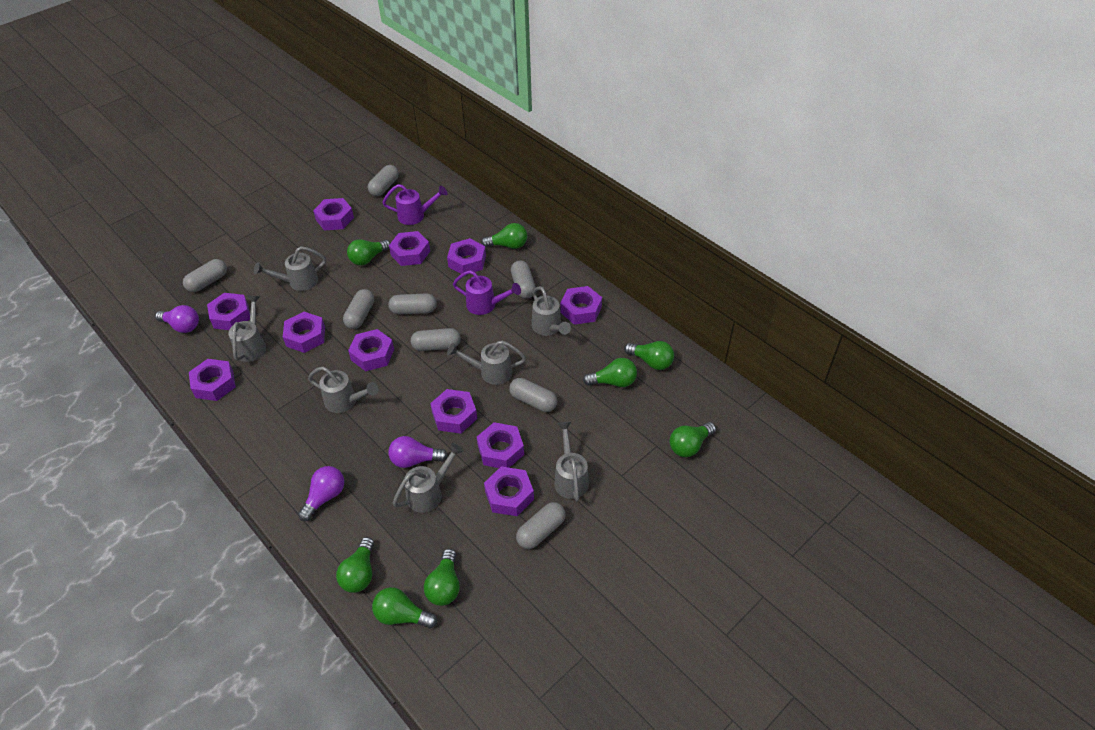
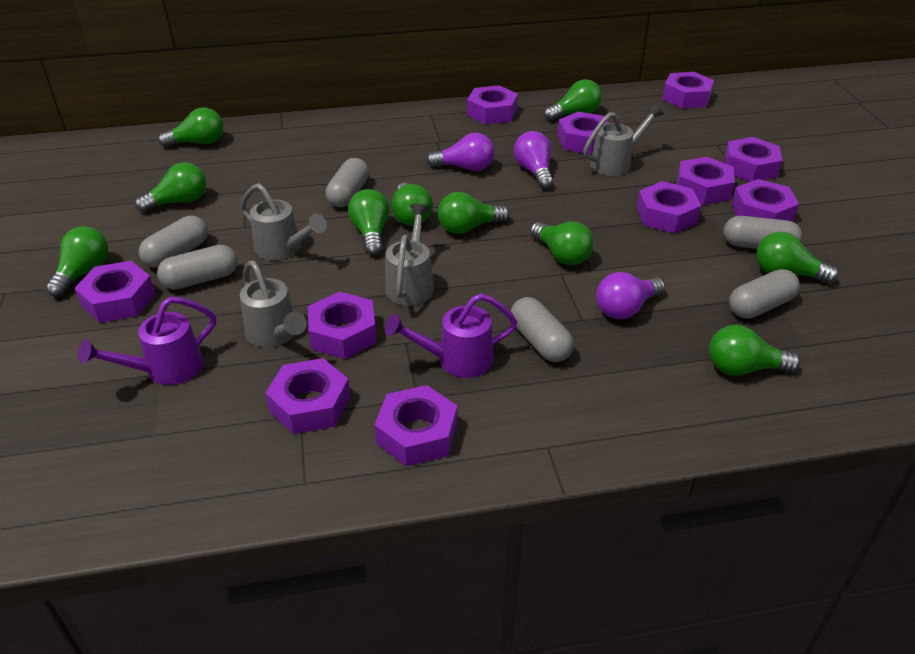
green light bulb: 8 -> 10
grey capsule: 8 -> 6
grey watering can: 7 -> 4

